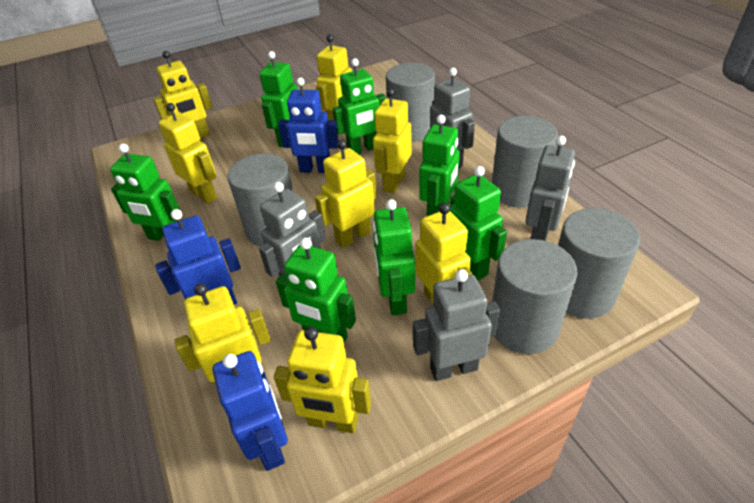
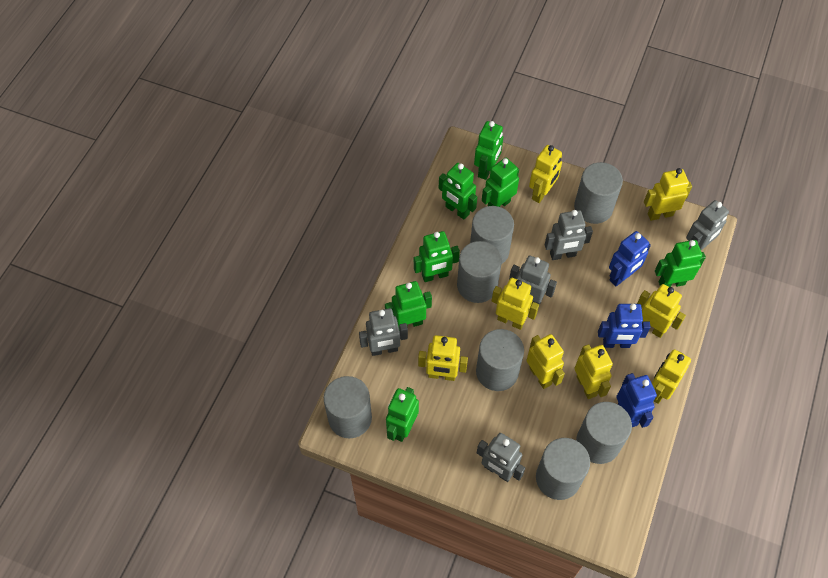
grey cylinder: 5 -> 7
grey robot: 4 -> 5

